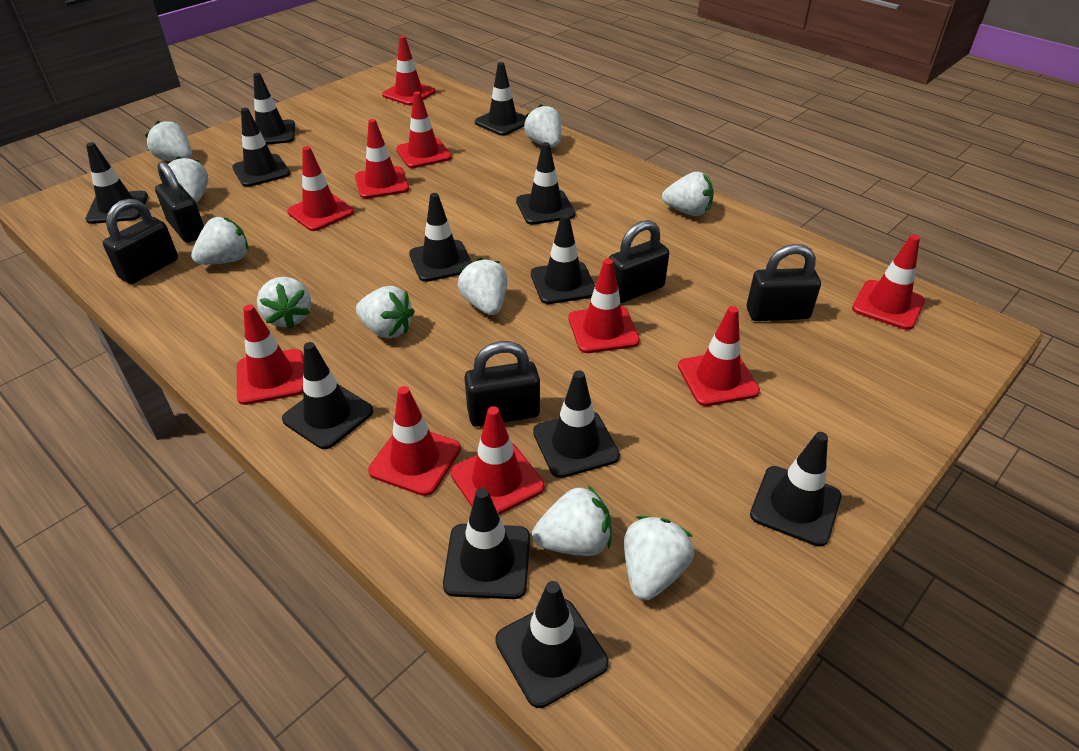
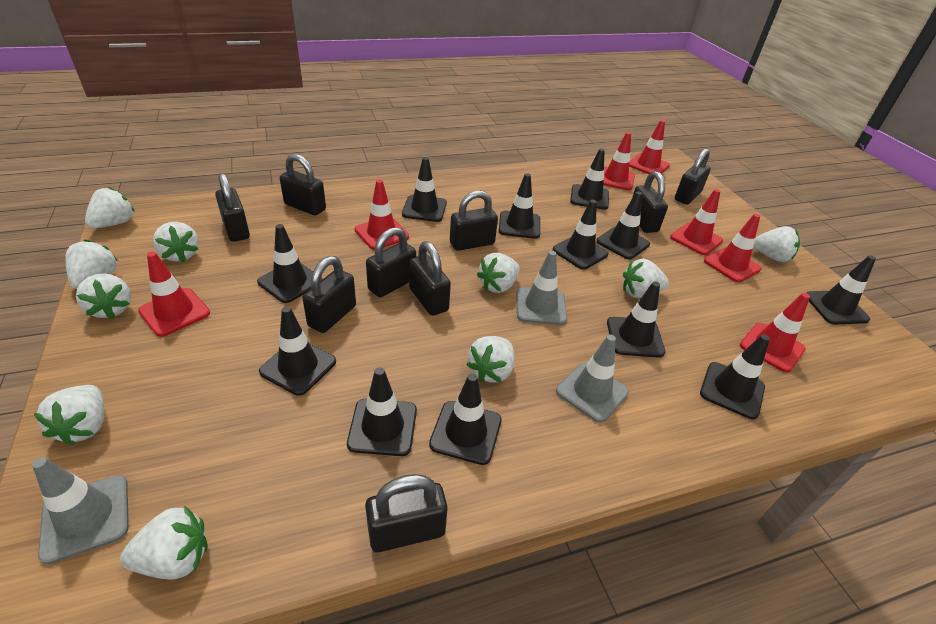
black padlock: 5 -> 9
grey traffic cone: 0 -> 3
red traffic cone: 10 -> 7

